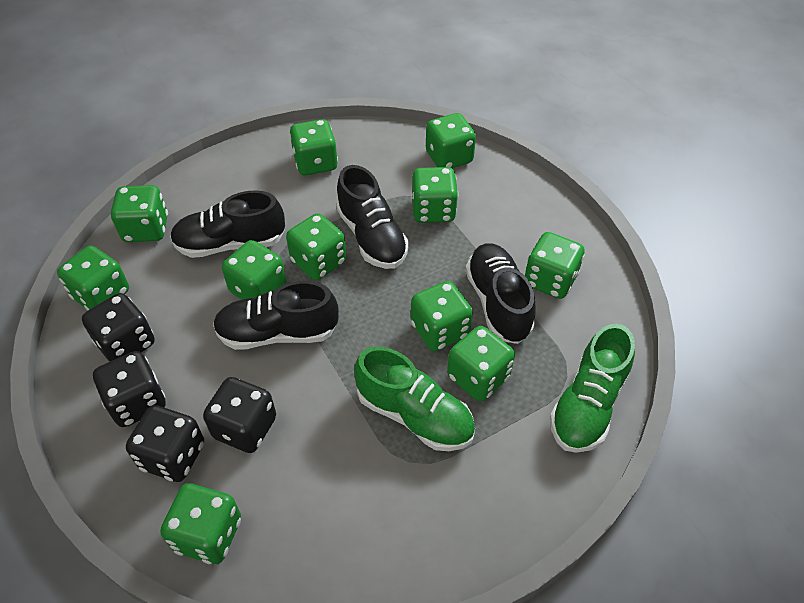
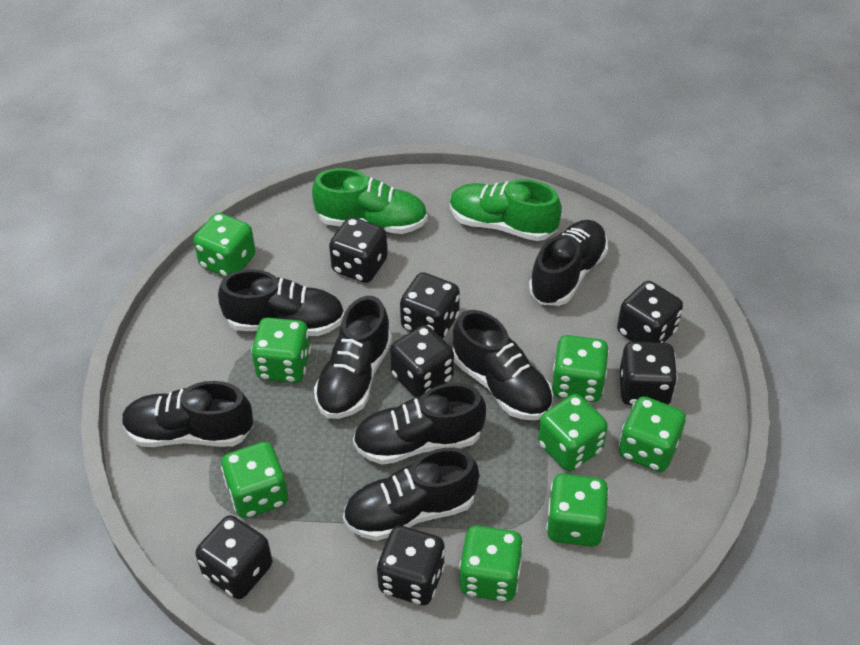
black dice: 4 -> 7
black shoe: 4 -> 7
green dice: 11 -> 8

